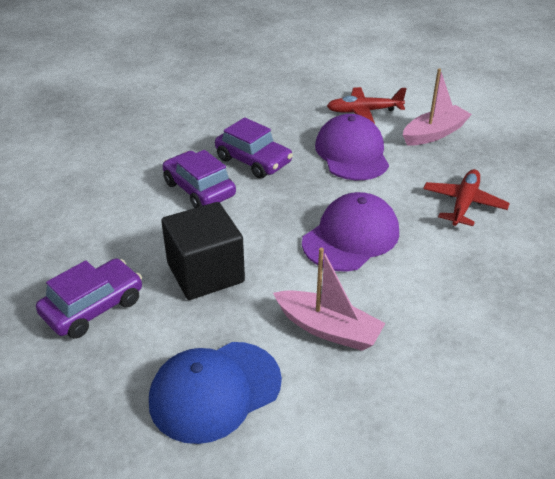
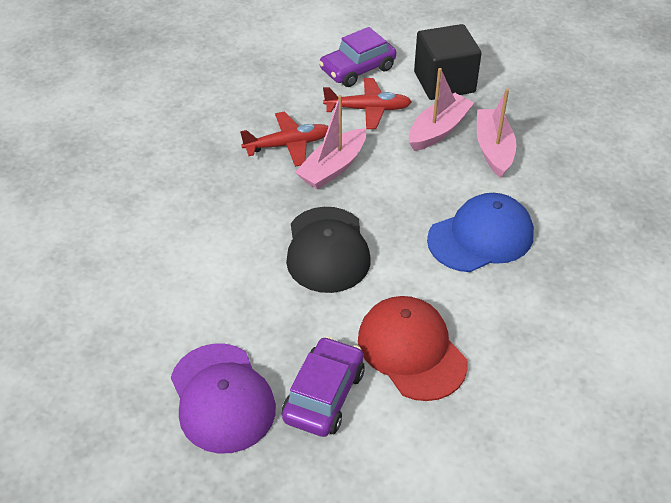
black cap: 0 -> 1
pink boat: 2 -> 3
purple cap: 2 -> 1
purple car: 3 -> 2
red cap: 0 -> 1

